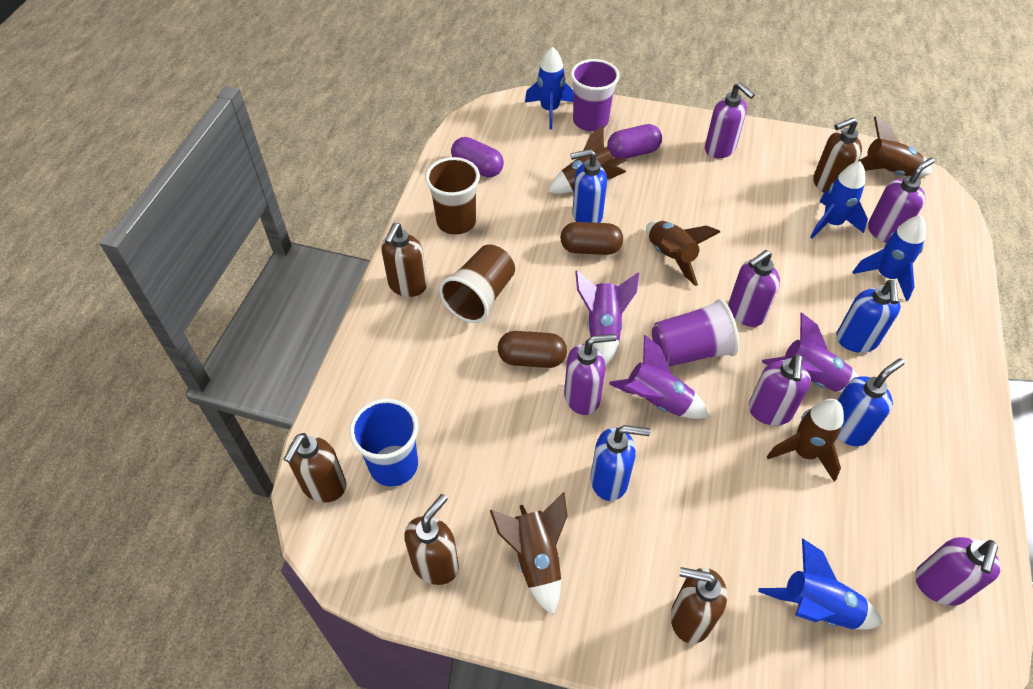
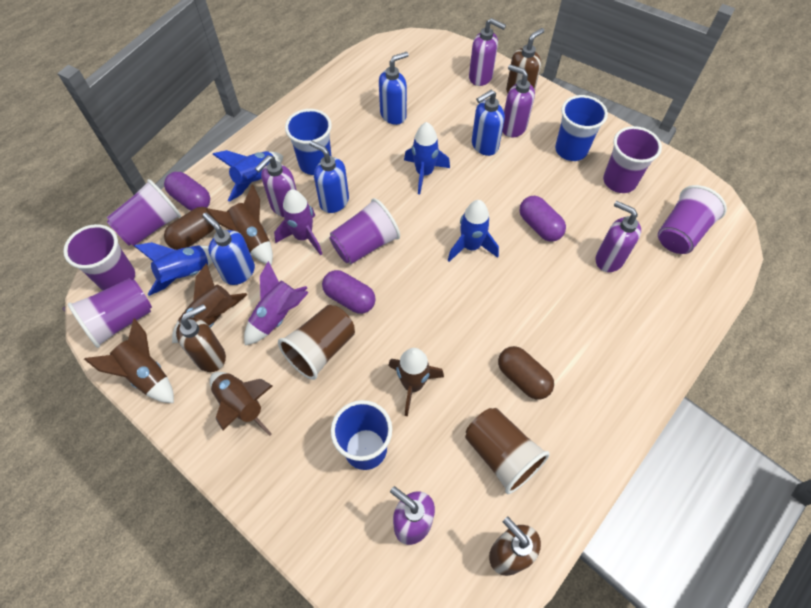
blue cup: 1 -> 3
brown soap dispenser: 5 -> 3
purple capsule: 2 -> 3
purple cup: 2 -> 6
purple rocket: 3 -> 2
purple soap dispenser: 6 -> 5

